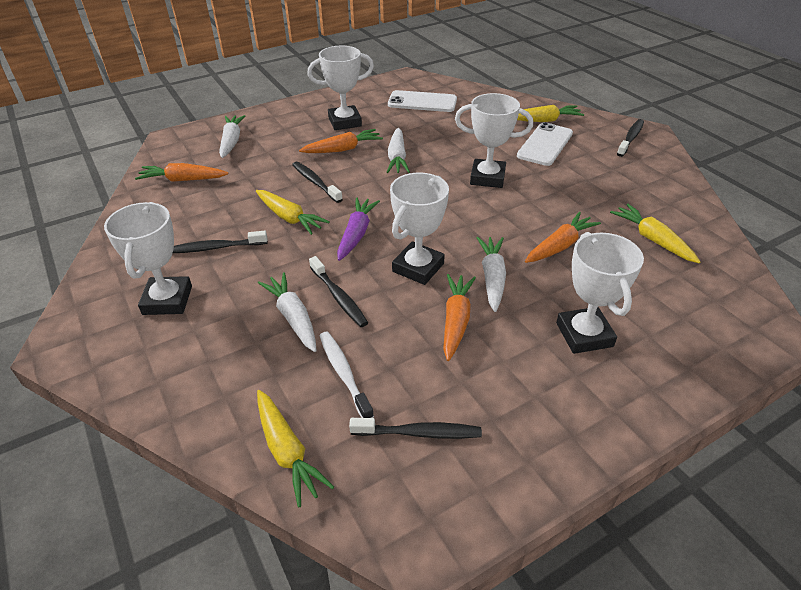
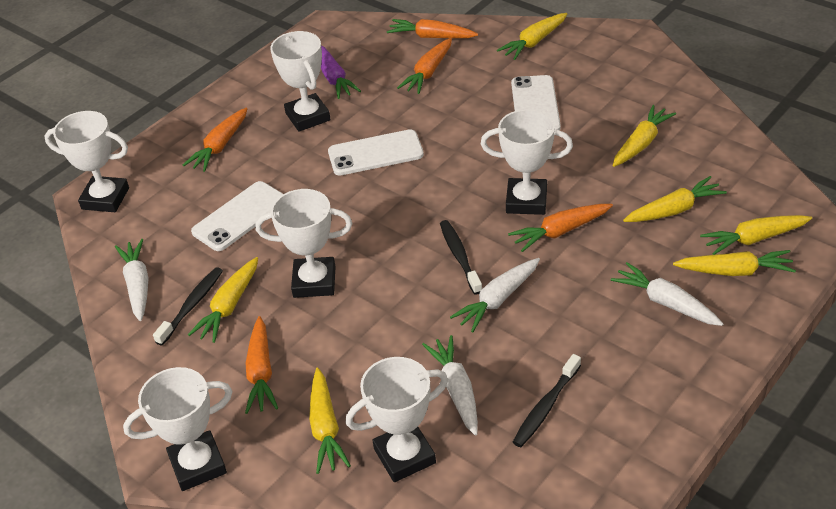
black toothbrush: 5 -> 3
orange carrot: 4 -> 5
white phone: 2 -> 3
white toothbrush: 1 -> 0
white trophy: 5 -> 6
yellow carrot: 4 -> 7

